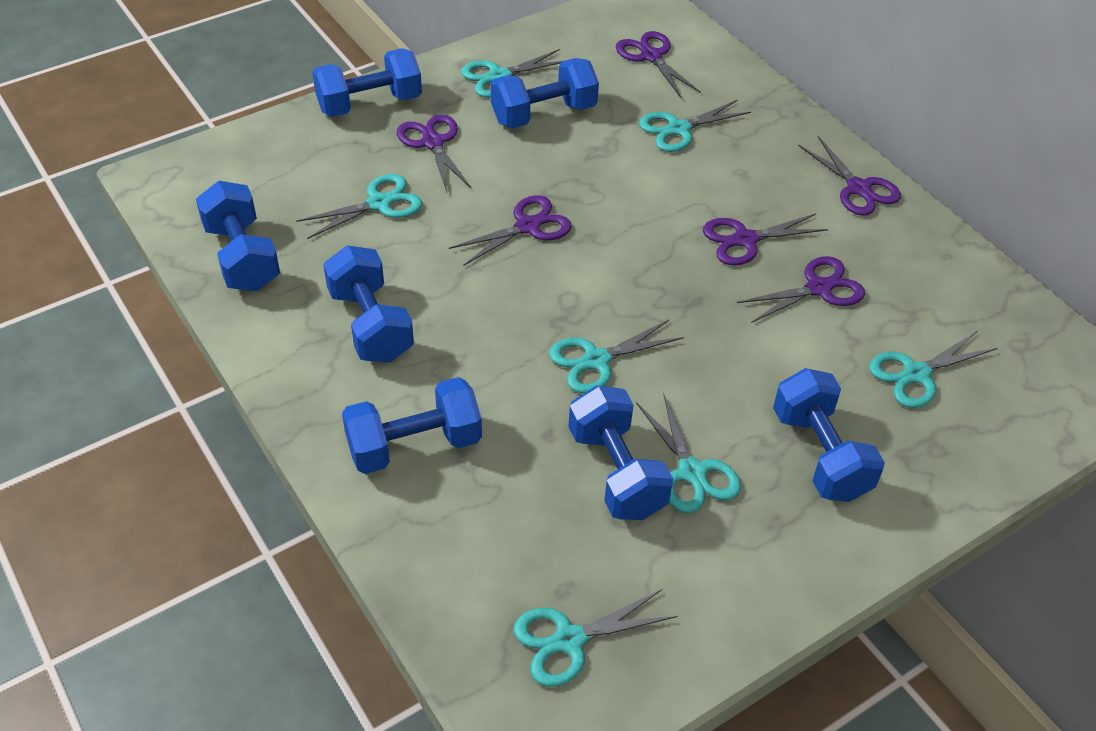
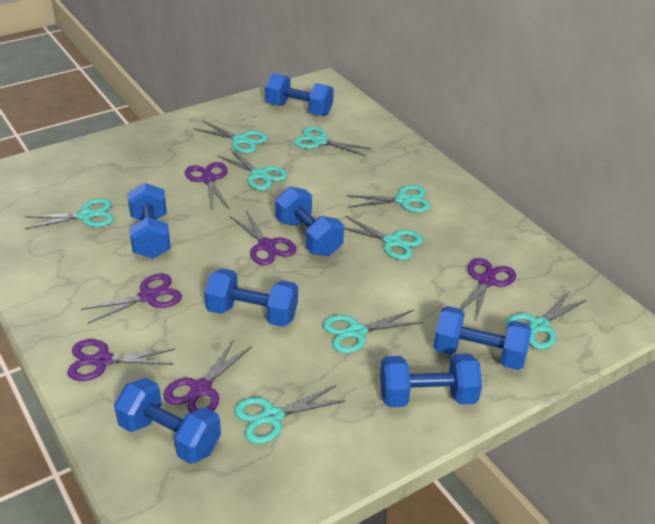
turquoise scissors: 7 -> 9

